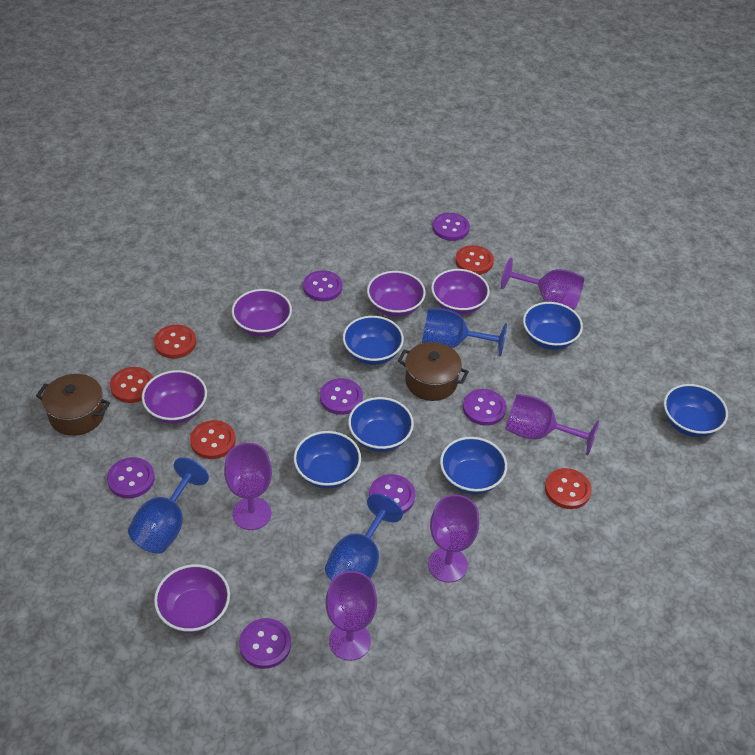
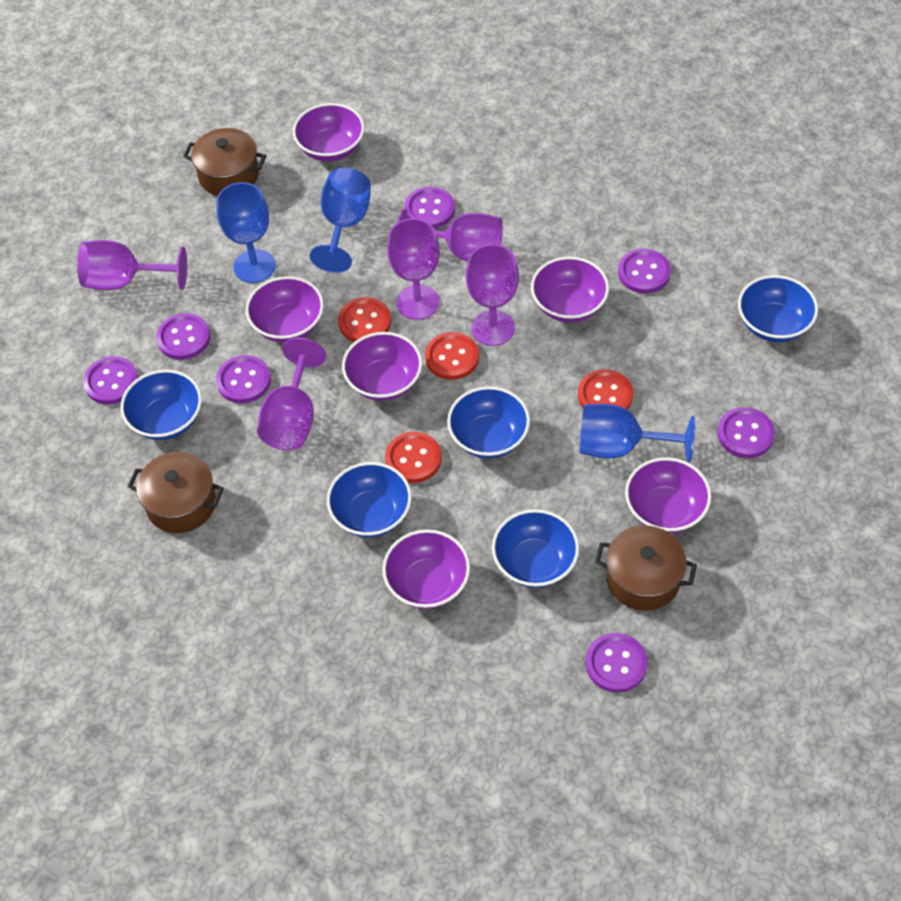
blue bowl: 6 -> 5
brown pot: 2 -> 3
purple bowl: 5 -> 6
red button: 5 -> 4

